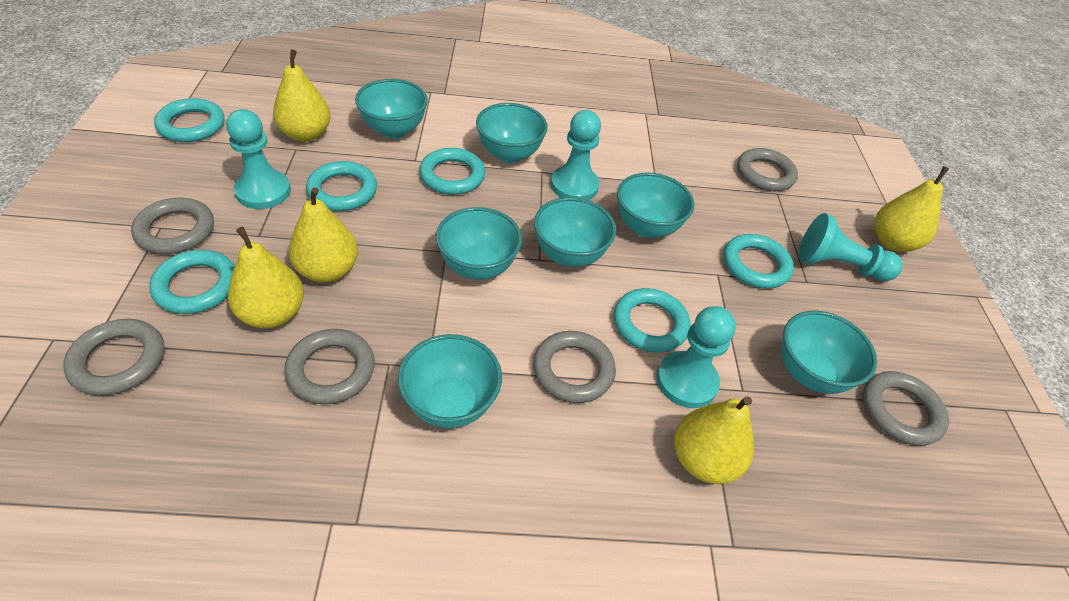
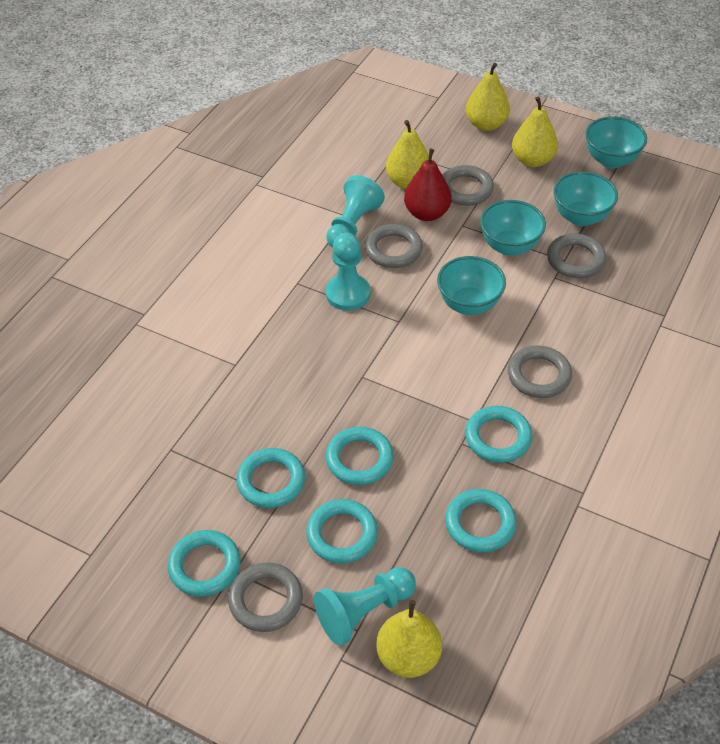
grey ring: 6 -> 5
red pear: 0 -> 1
turquoise bowl: 7 -> 4
turquoise pawn: 4 -> 3
yellow pear: 5 -> 4

